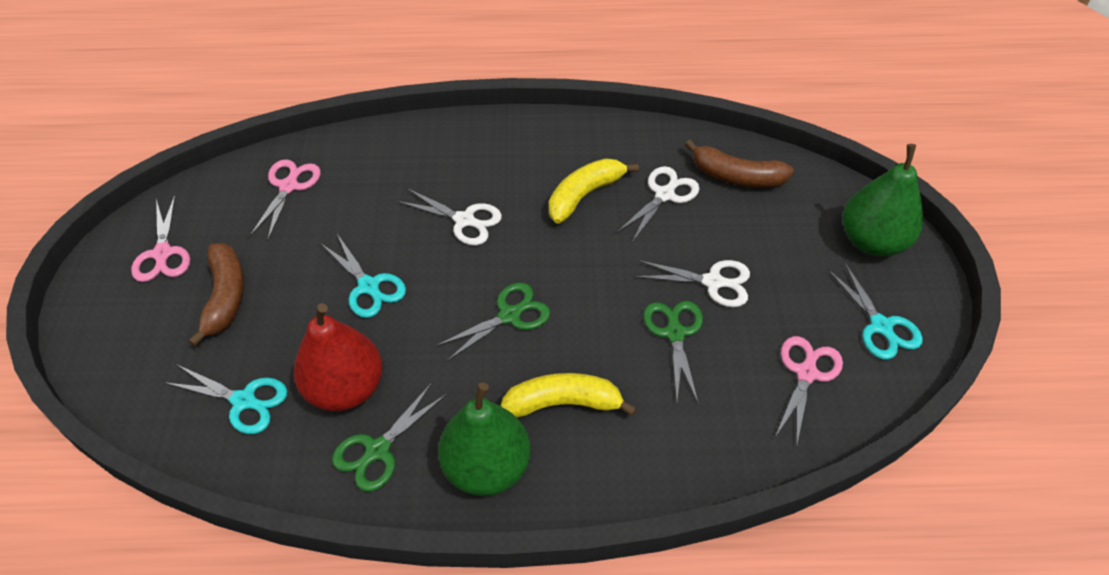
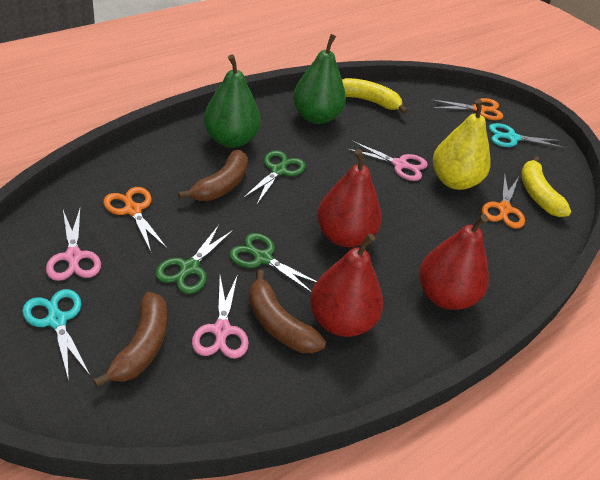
brown banana: 2 -> 3
orange scissors: 0 -> 3
red pear: 1 -> 3
turquoise scissors: 3 -> 2
white scissors: 3 -> 0
yellow pear: 0 -> 1

